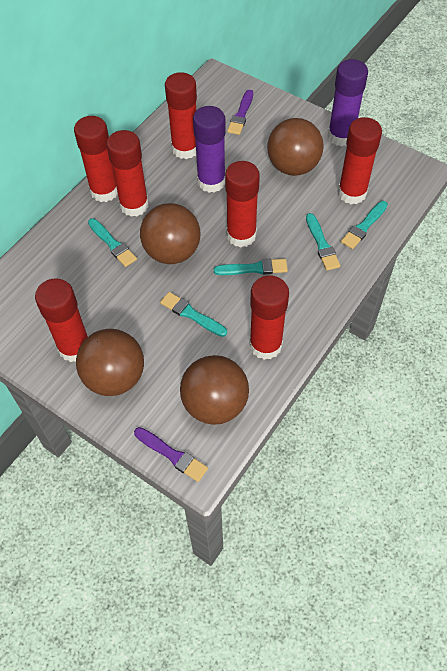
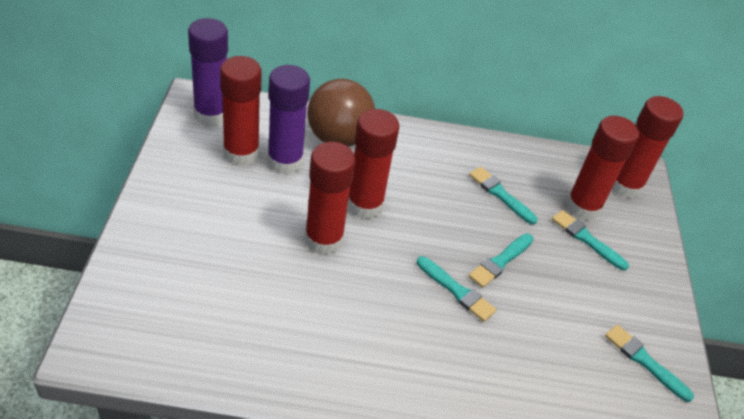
brown ball: 4 -> 1
purple brush: 2 -> 0
red glue stick: 7 -> 5

